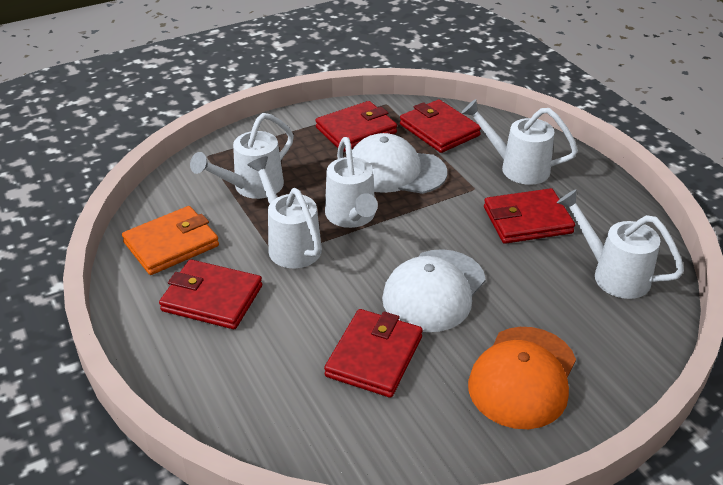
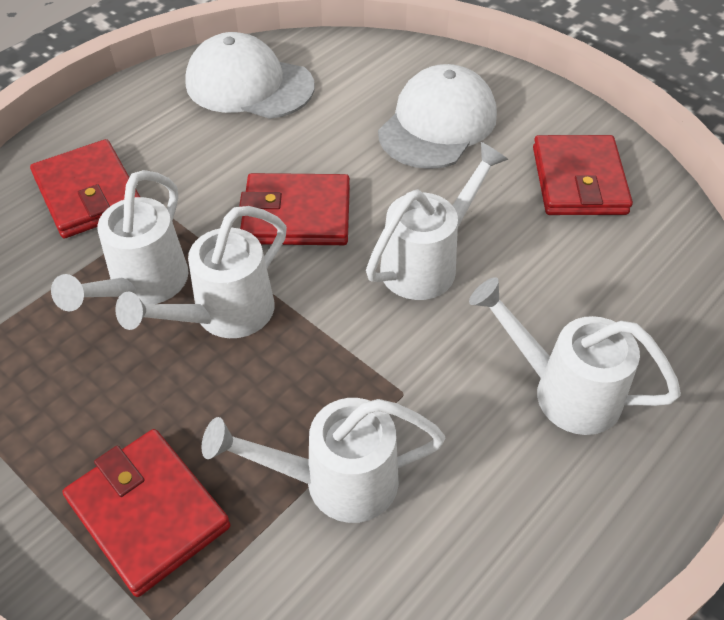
orange cap: 1 -> 0
orange wallet: 1 -> 0
red wallet: 5 -> 4

